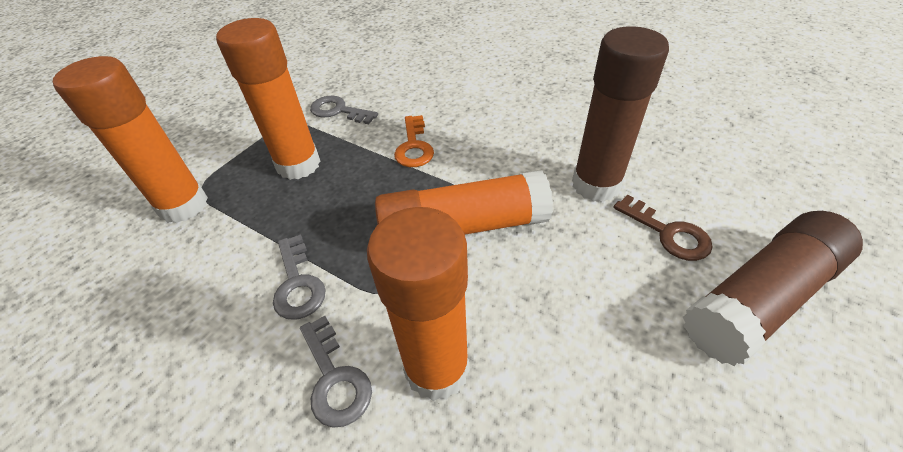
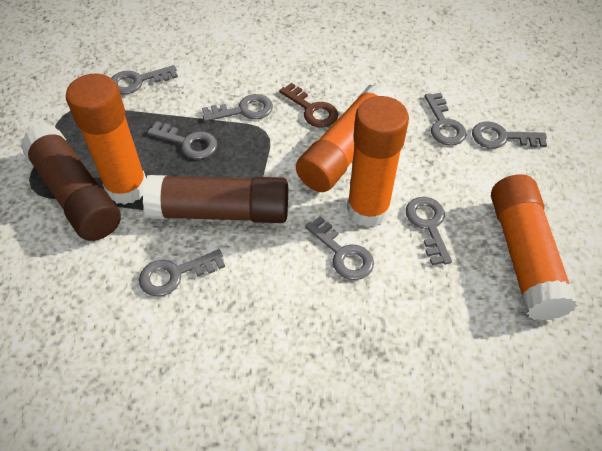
grey key: 3 -> 8
orange key: 1 -> 0

